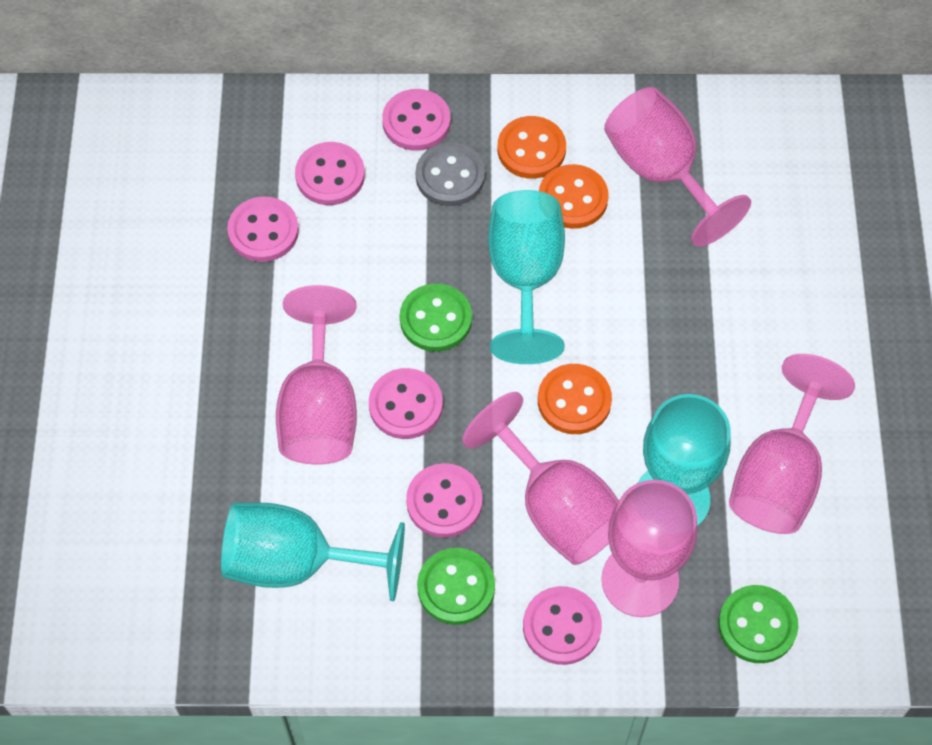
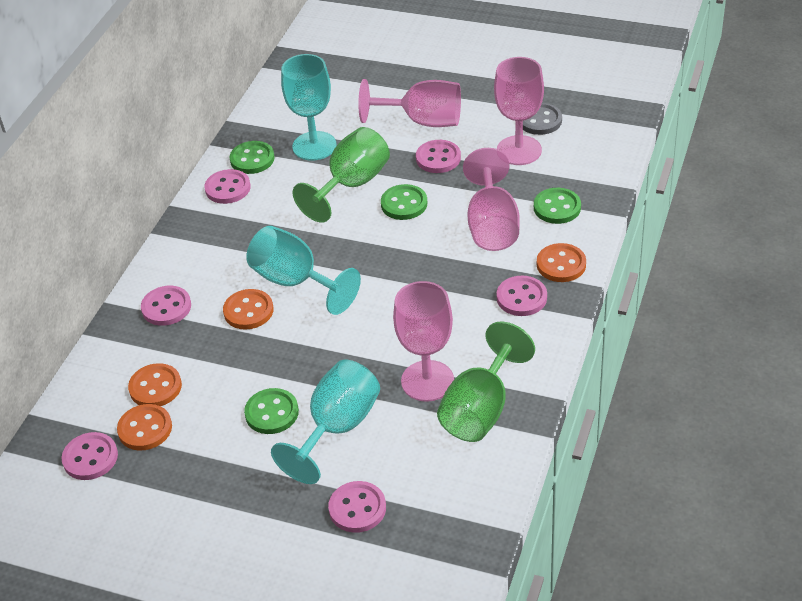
green button: 3 -> 4
green goblet: 0 -> 2
orange button: 3 -> 4
pink goblet: 5 -> 4

